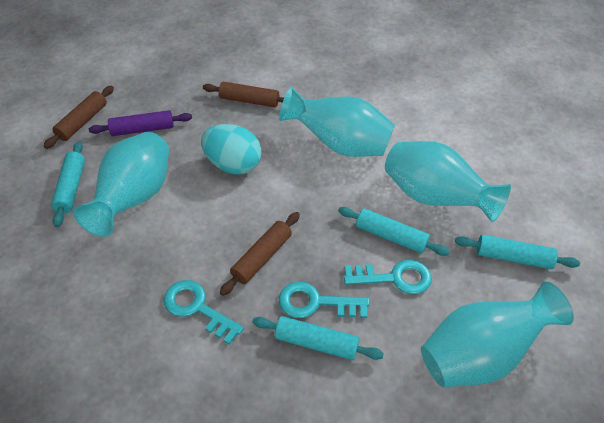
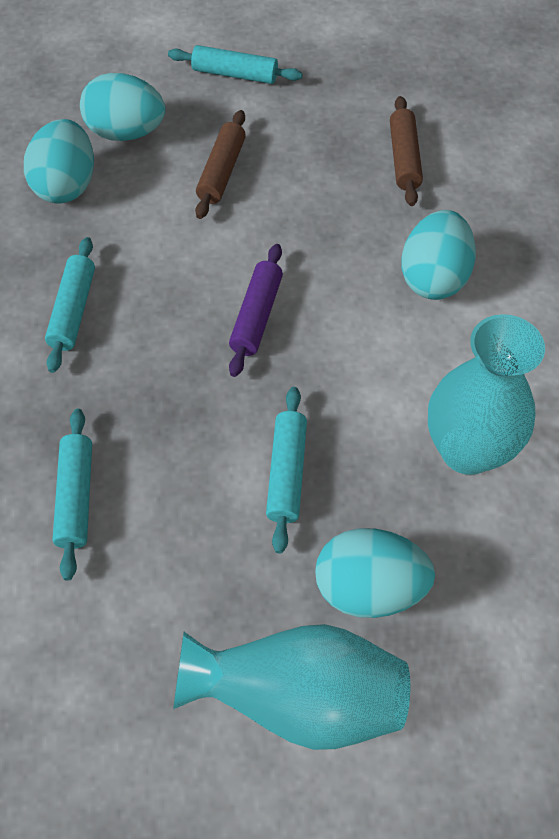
brown rolling pin: 3 -> 2
turquoise egg: 1 -> 4
turquoise key: 3 -> 0
turquoise vase: 4 -> 2

